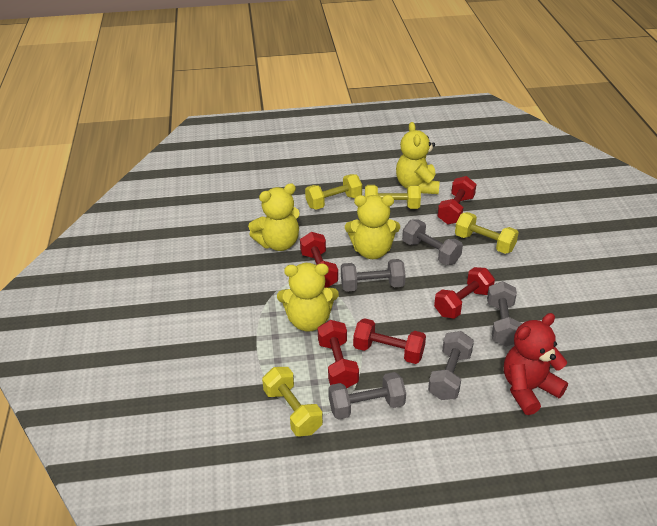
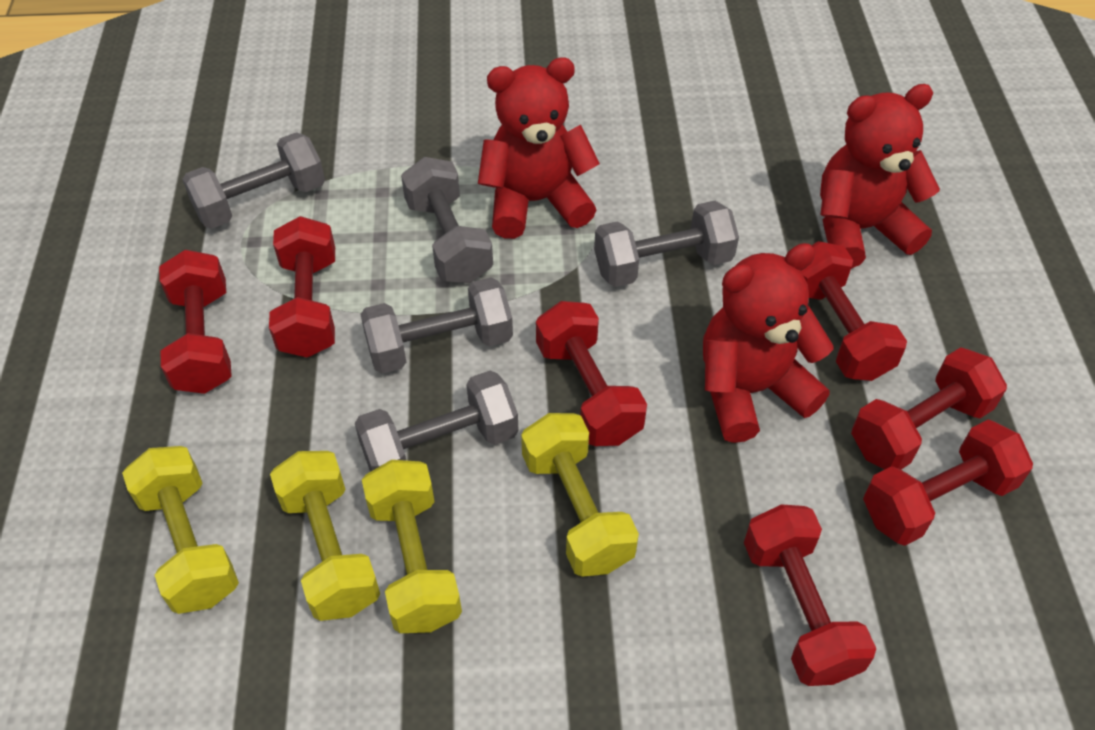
red dumbbell: 5 -> 7
red teddy bear: 1 -> 3
yellow teddy bear: 4 -> 0

